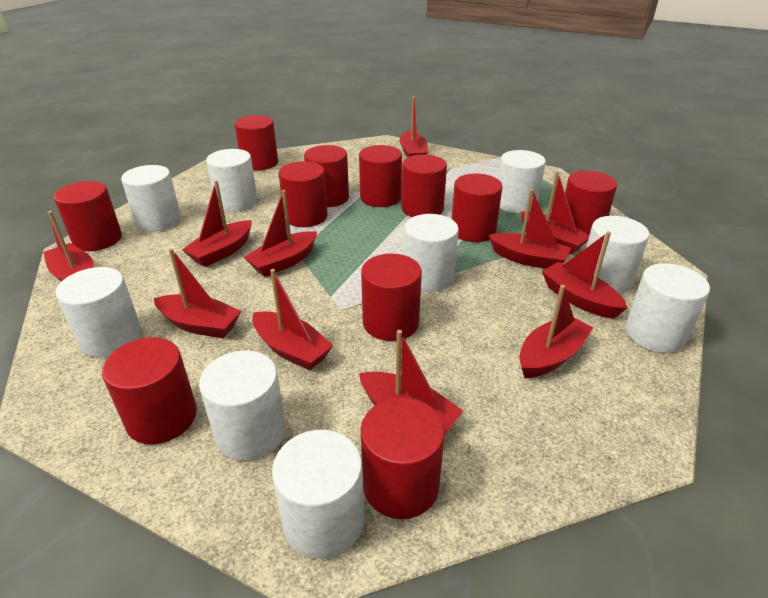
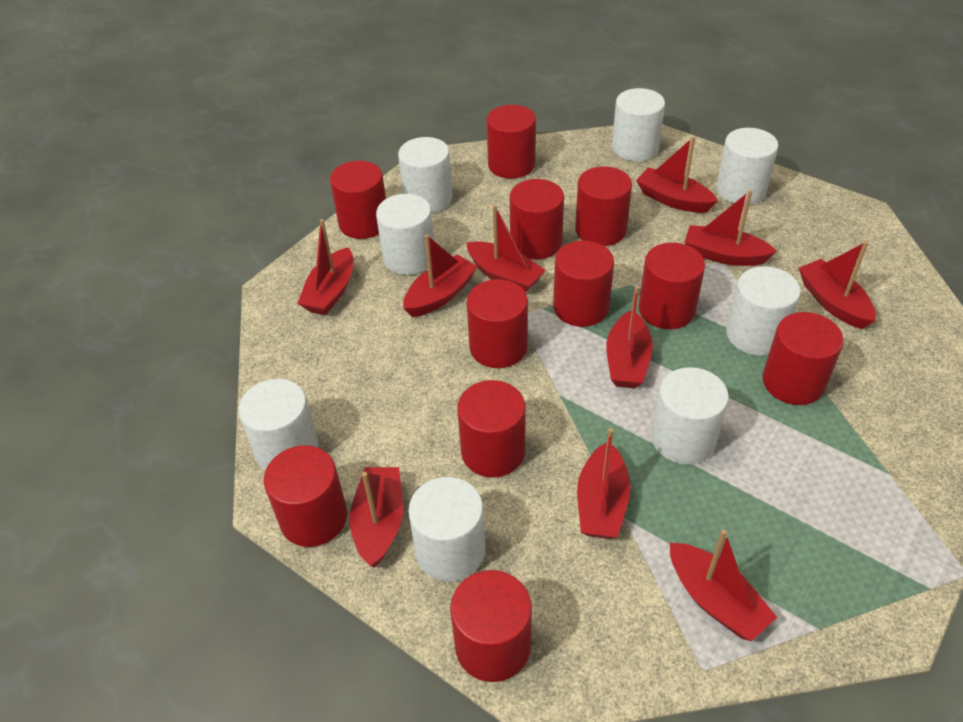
red boat: 11 -> 10
white cylinder: 9 -> 8

